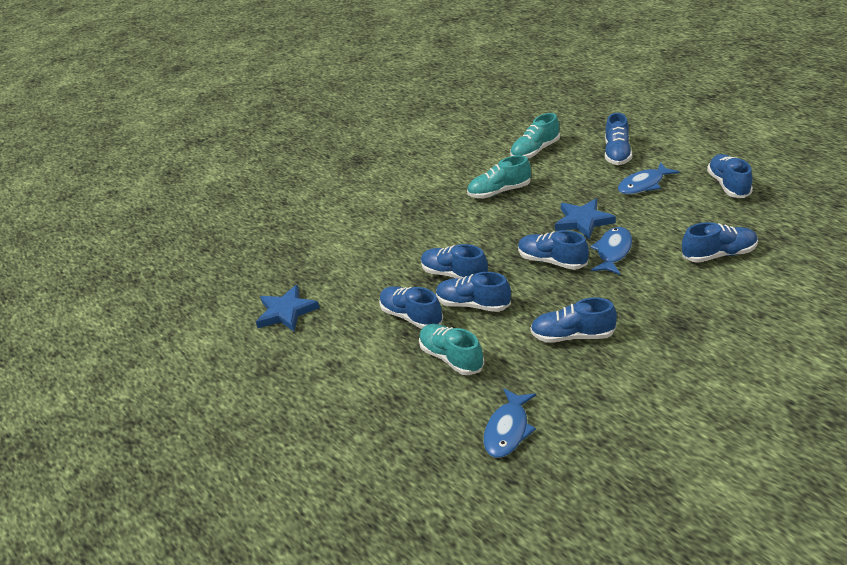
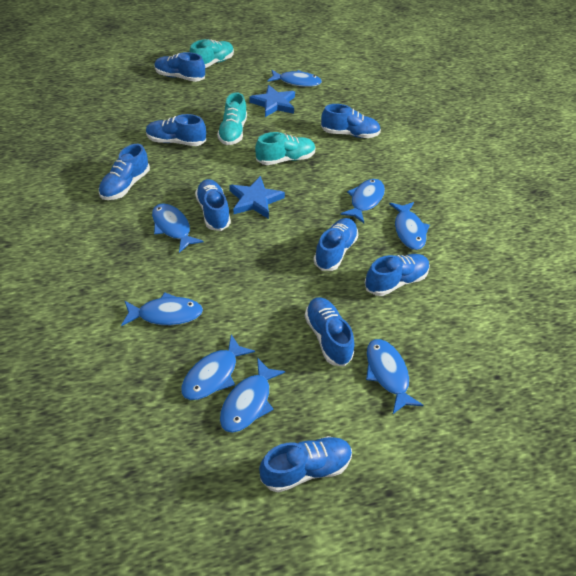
blue fish: 3 -> 8
blue shoe: 8 -> 9

